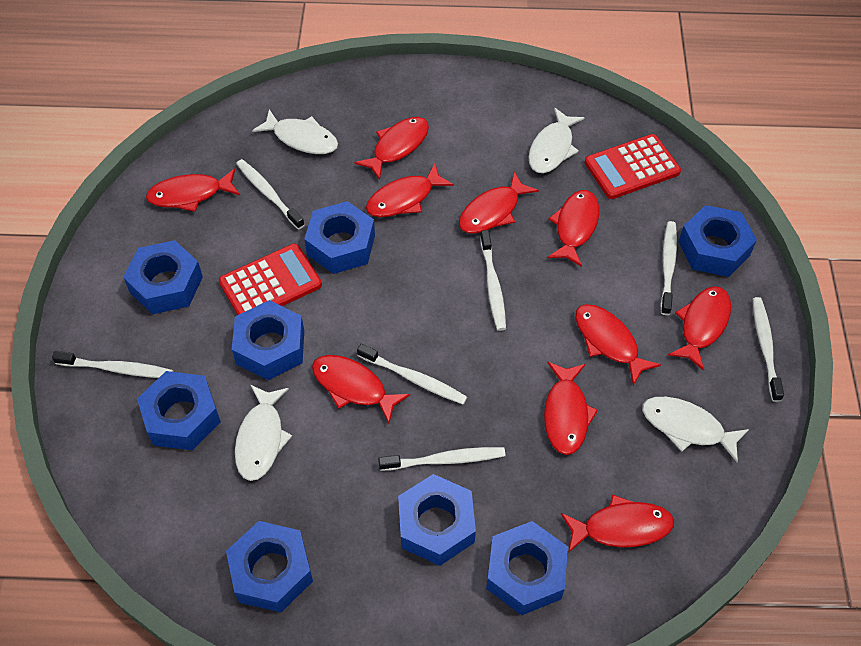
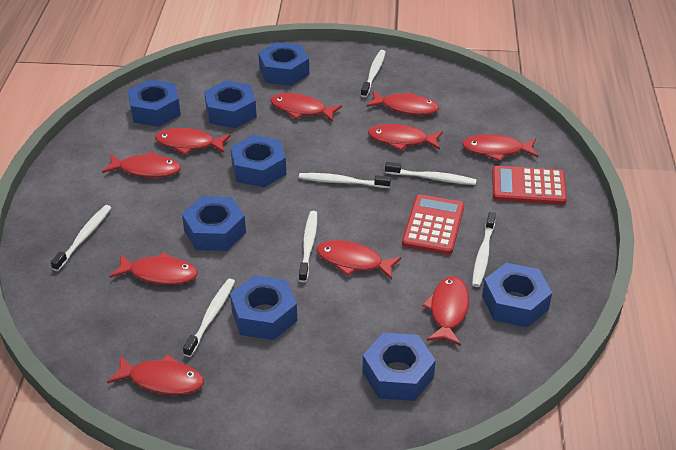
white fish: 4 -> 0

